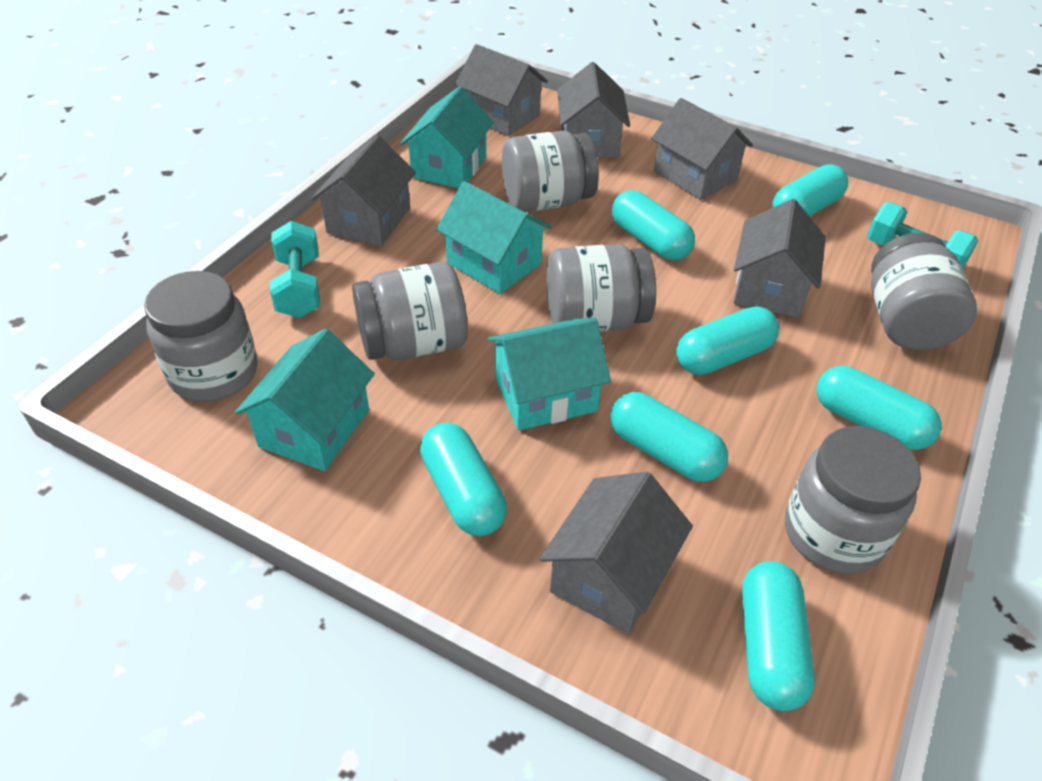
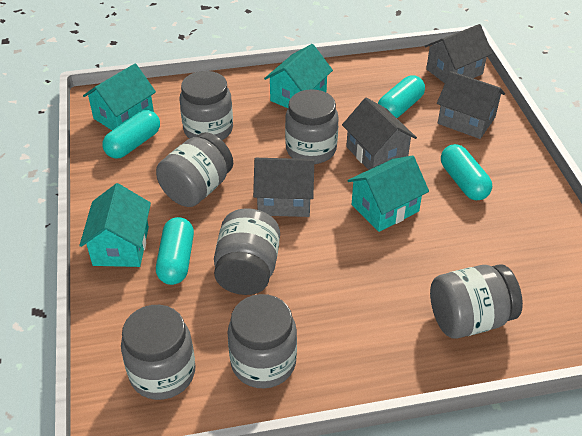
grey house: 6 -> 4
grey jar: 6 -> 7
turquoise capsule: 7 -> 4
turquoise dumbbell: 2 -> 0

